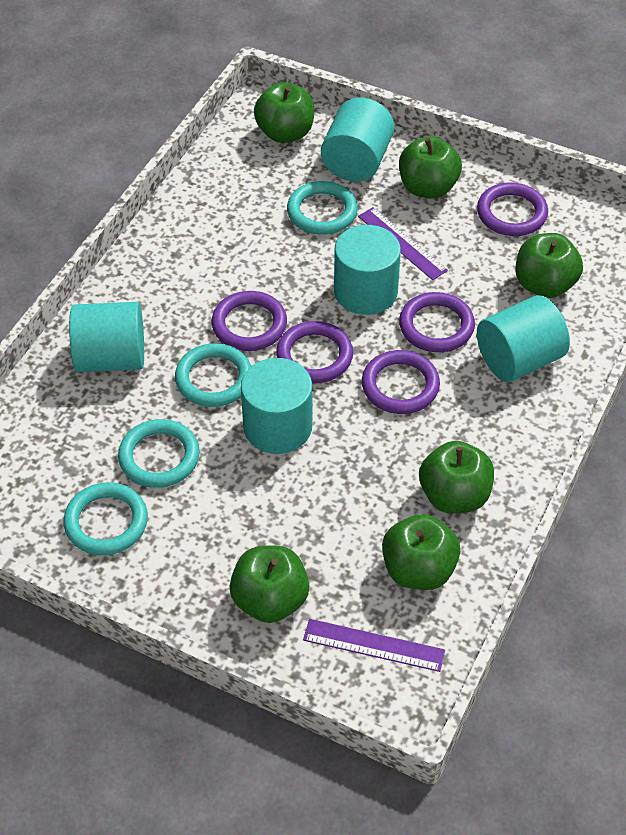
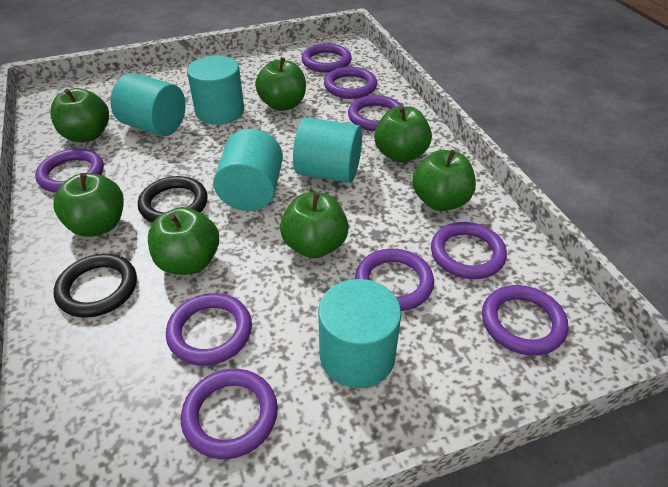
black ring: 0 -> 2
green apple: 6 -> 7
purple ring: 5 -> 9
purple ruler: 2 -> 0
turquoise ring: 4 -> 0

